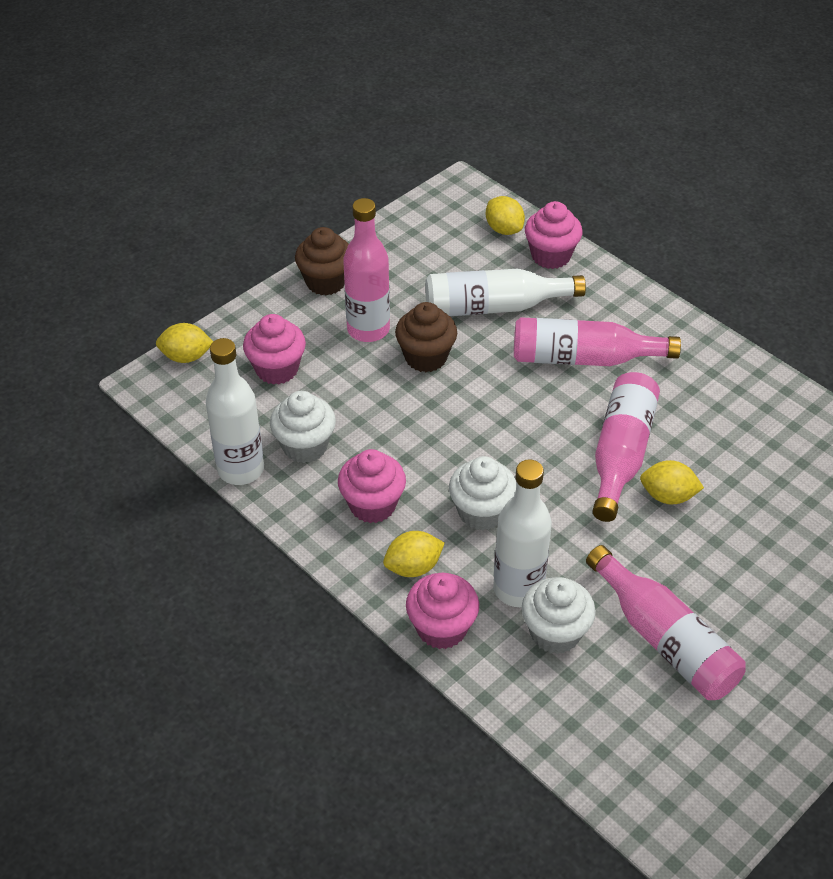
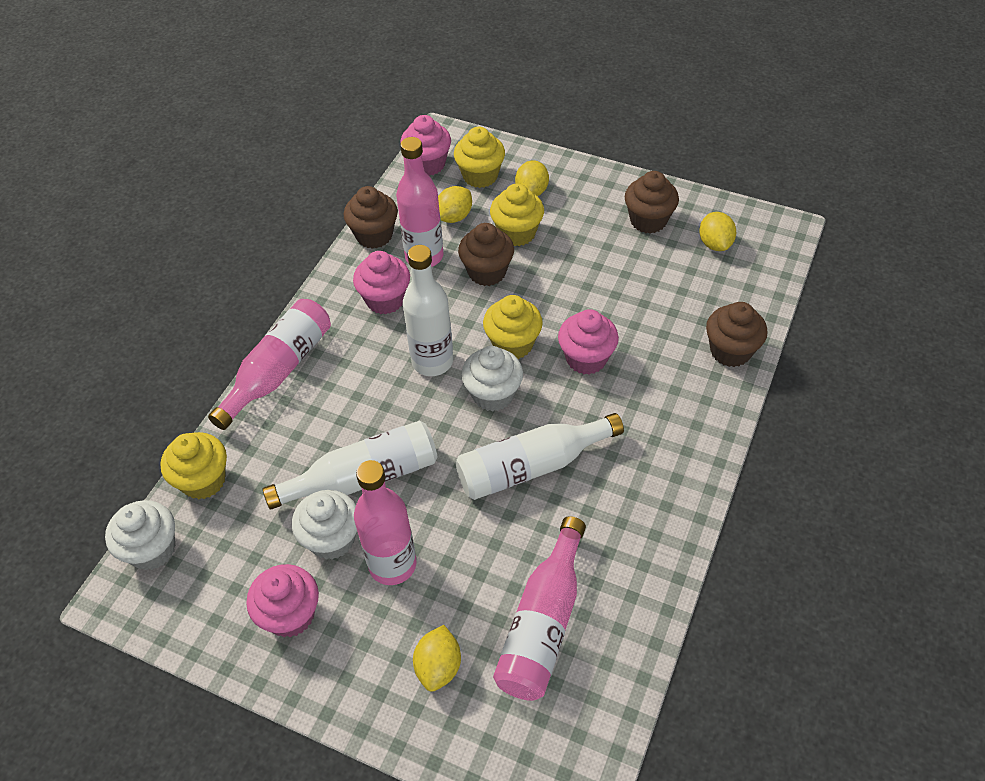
brown cupcake: 2 -> 4
yellow cupcake: 0 -> 4

